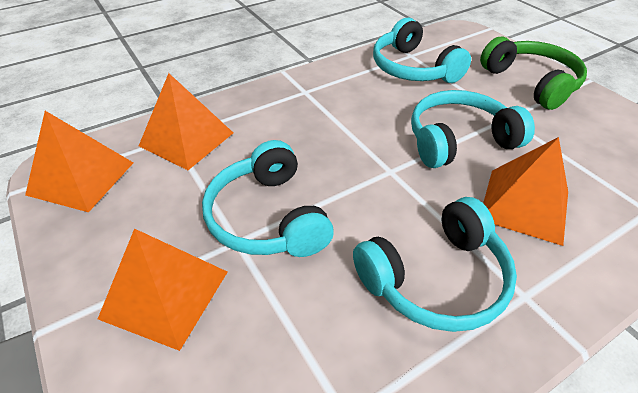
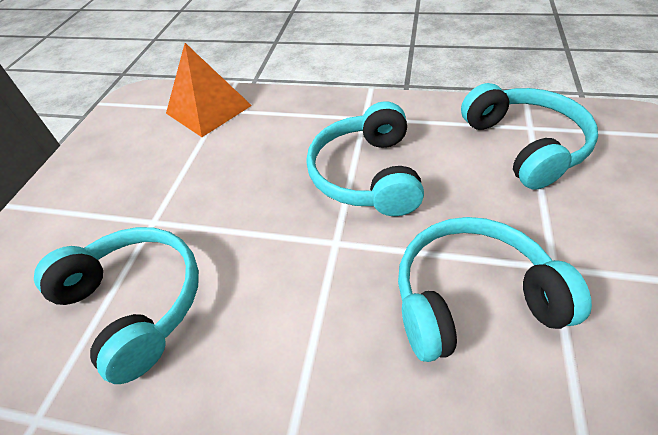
green headphones: 1 -> 0
orange pyramid: 4 -> 1

